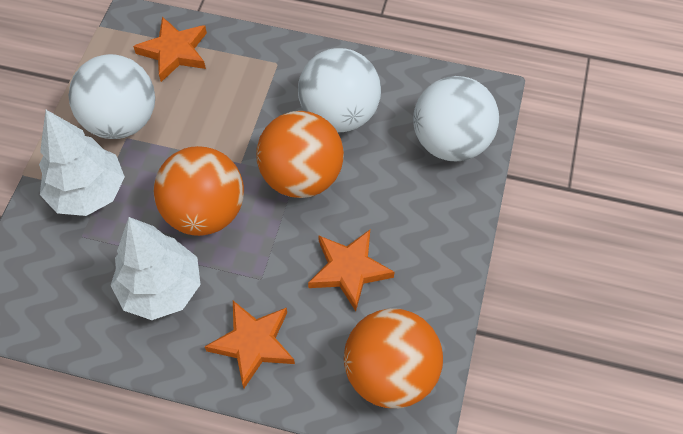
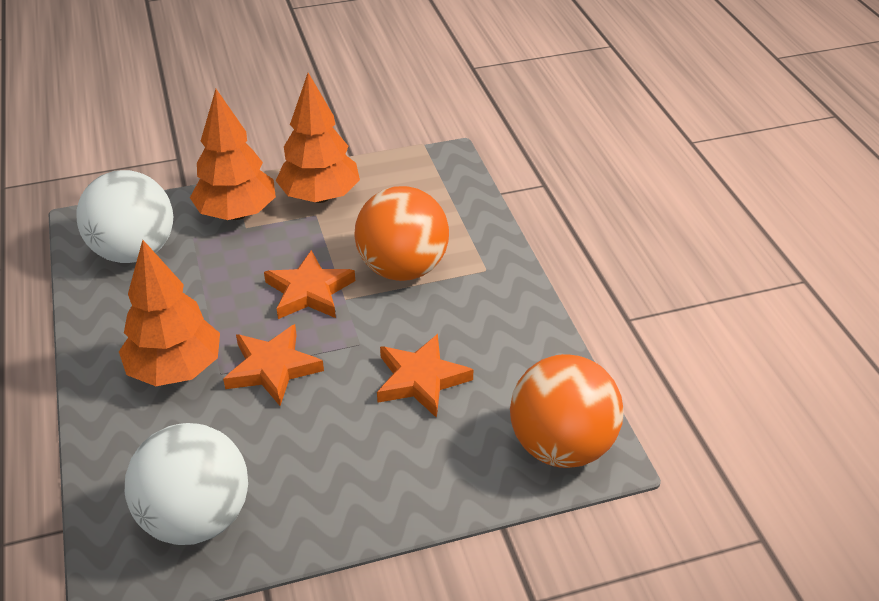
orange ball: 3 -> 2
orange tree: 0 -> 3
white ball: 3 -> 2
white tree: 2 -> 0

